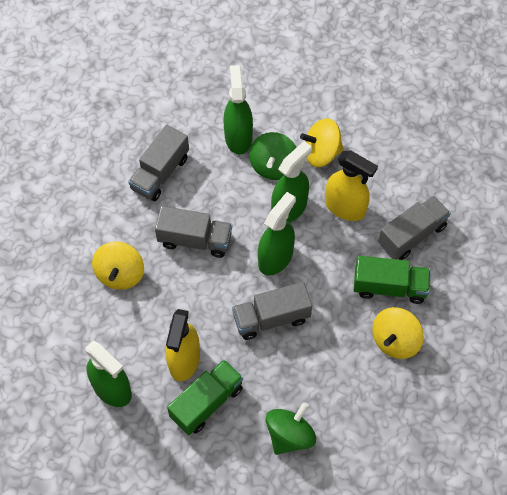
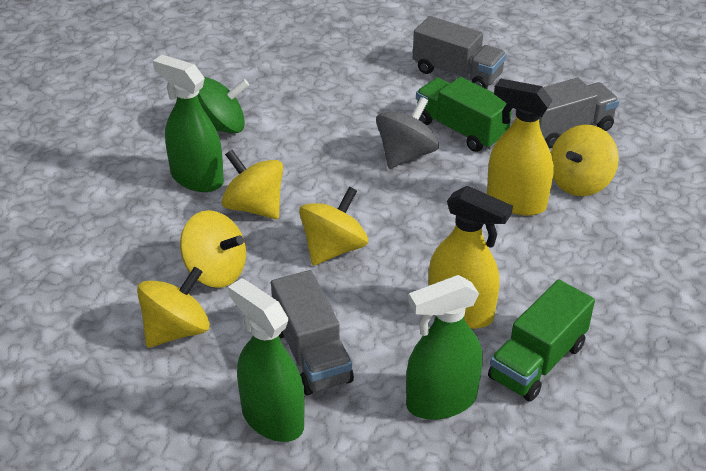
green spinning top: 2 -> 1
green spray bottle: 4 -> 3
grey spinning top: 0 -> 1
grey truck: 4 -> 3
yellow spinning top: 3 -> 5

